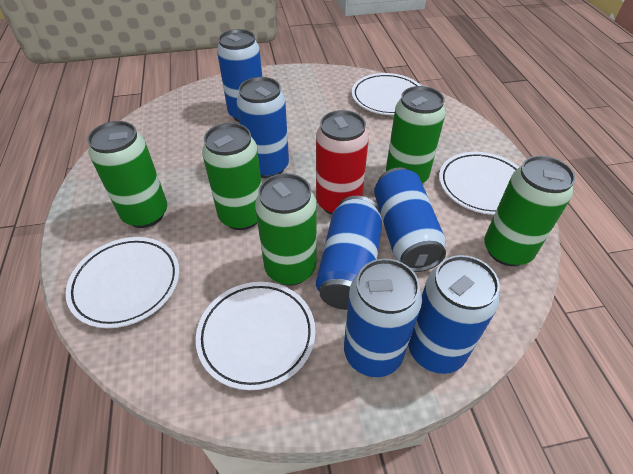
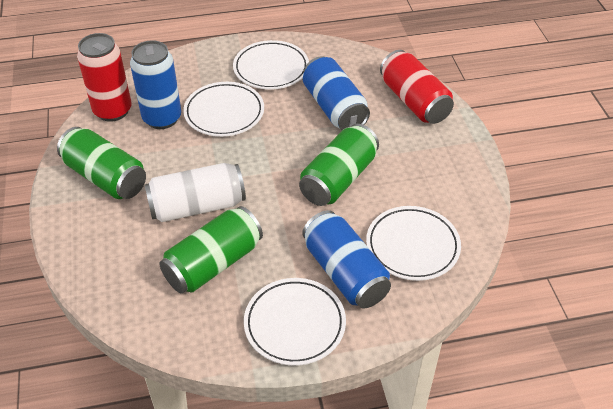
blue can: 6 -> 3
green can: 5 -> 3
red can: 1 -> 2
white can: 0 -> 1

